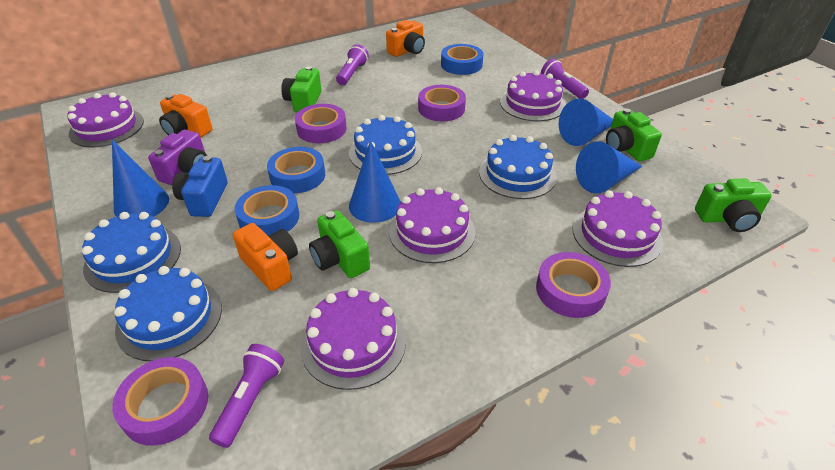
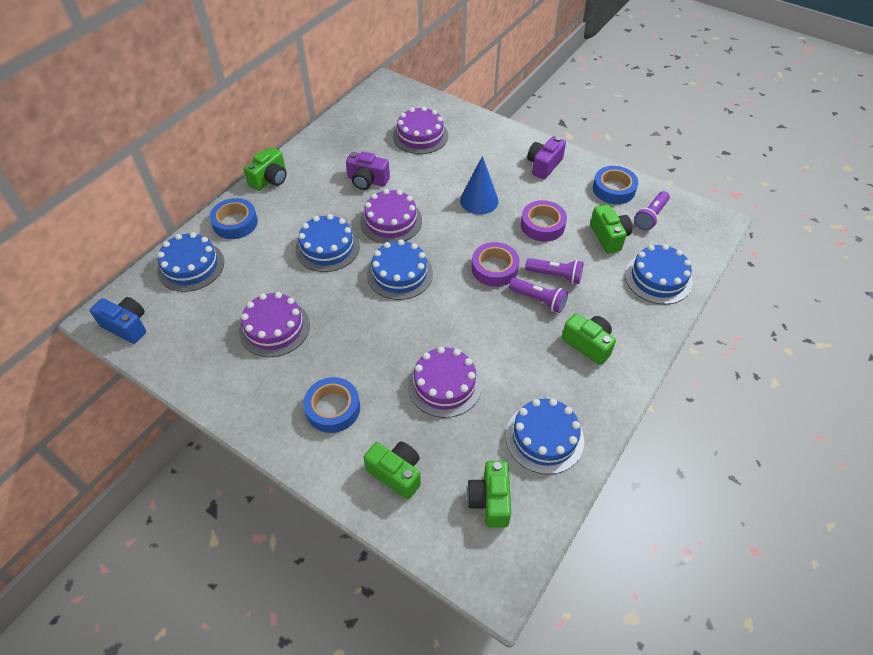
blue cake: 4 -> 5
blue cone: 4 -> 1
green camera: 4 -> 5
orange camera: 3 -> 0
purple cake: 5 -> 4
purple camera: 1 -> 2
purple tape: 4 -> 2

